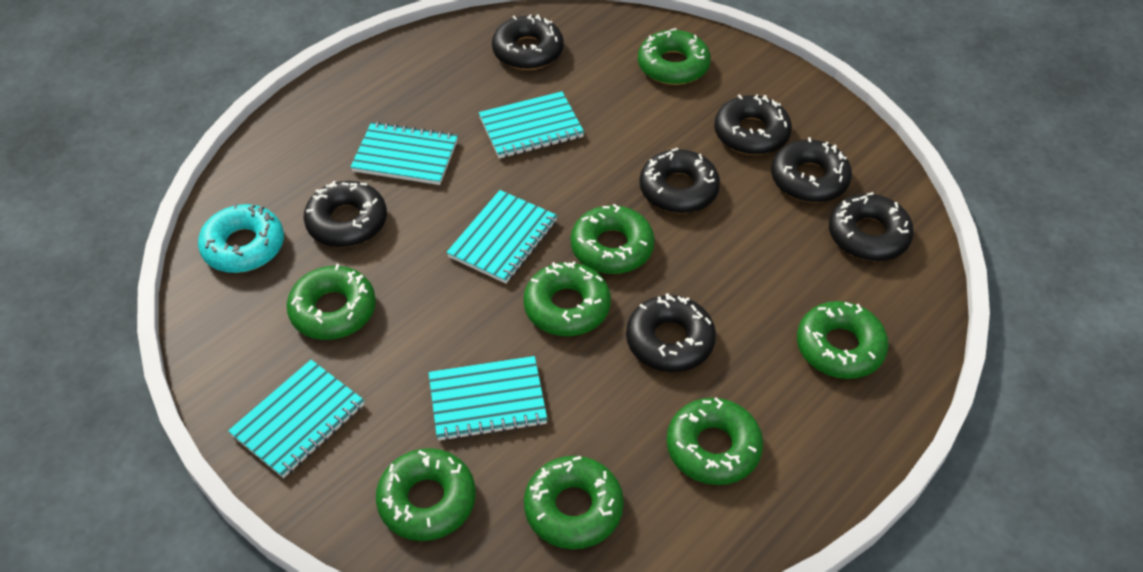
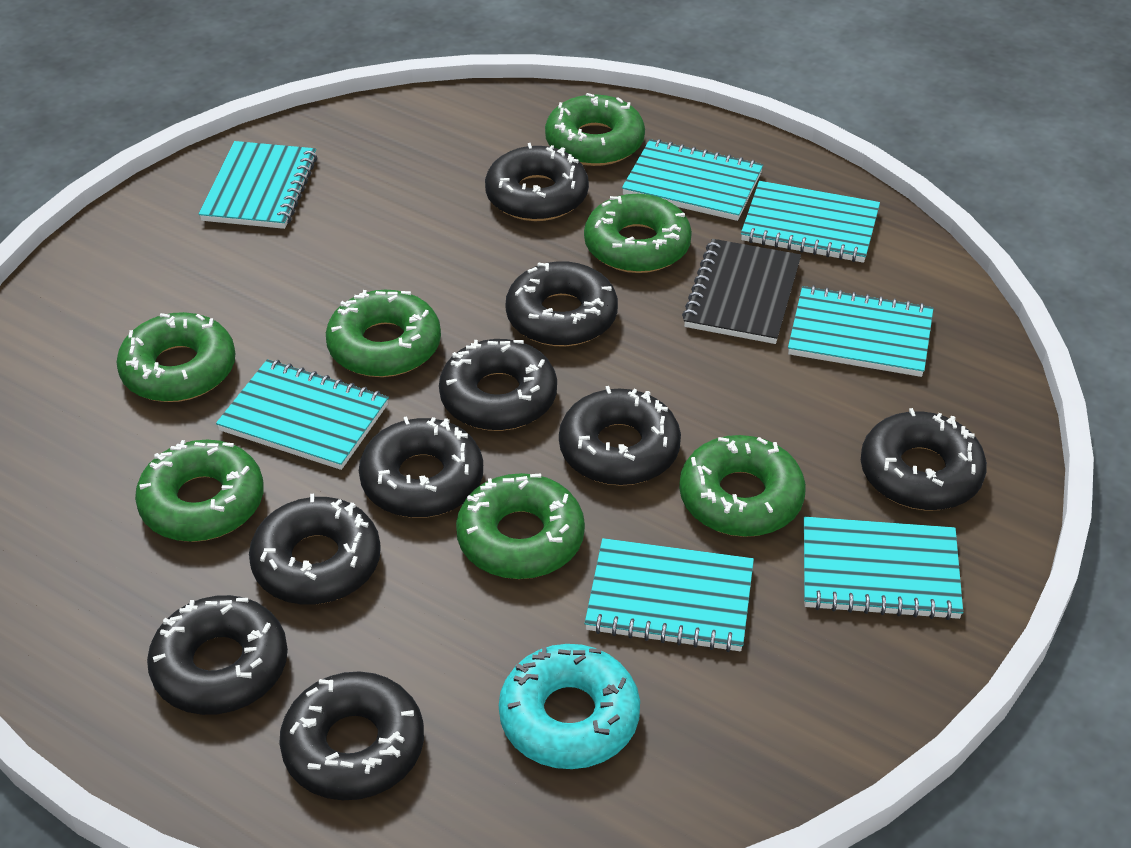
black donut: 7 -> 9
black notebook: 0 -> 1
green donut: 8 -> 7
turquoise notebook: 5 -> 7

